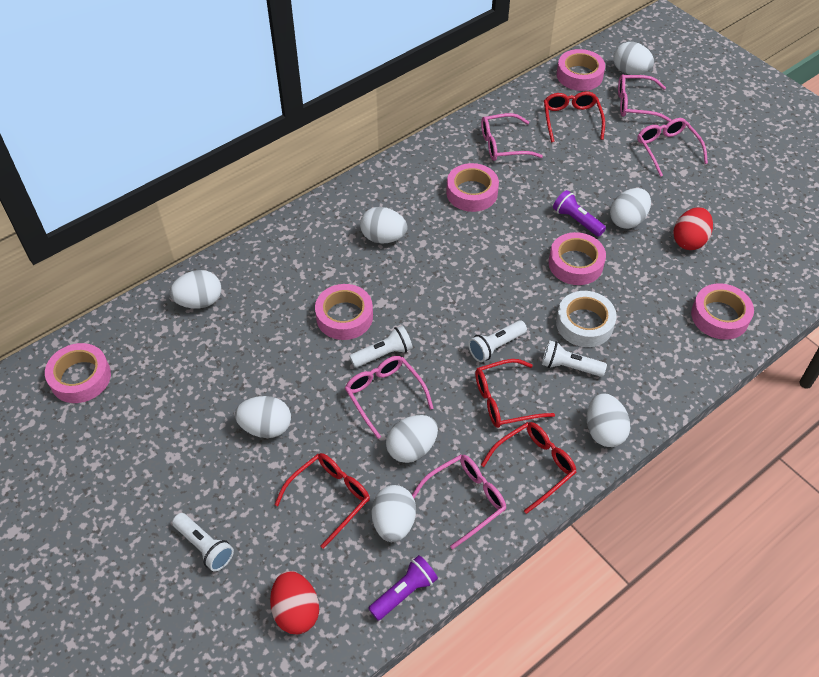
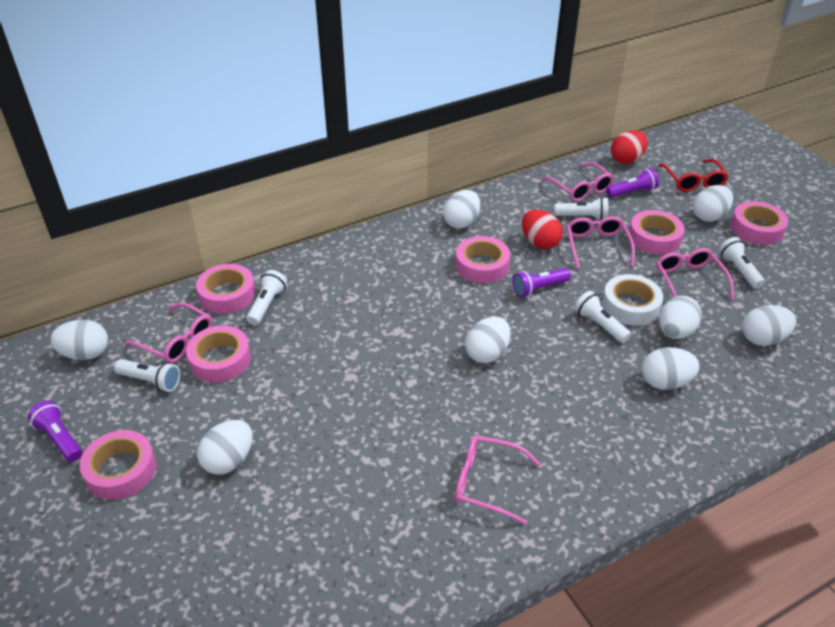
purple flashlight: 2 -> 3
red glasses: 4 -> 1
white flashlight: 4 -> 5

